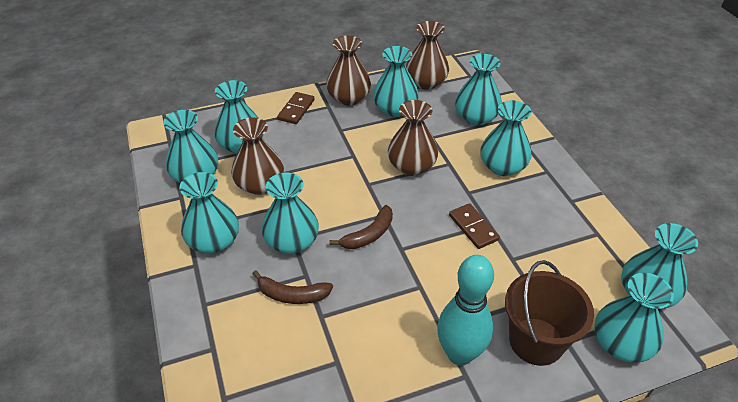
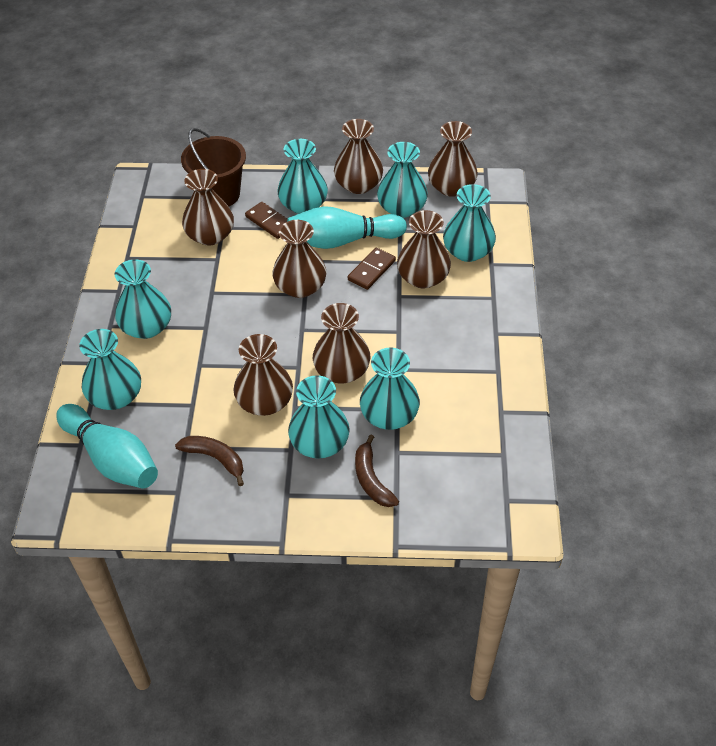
brown vase: 4 -> 7
turquoise bowling pin: 1 -> 2
turquoise vase: 9 -> 7

